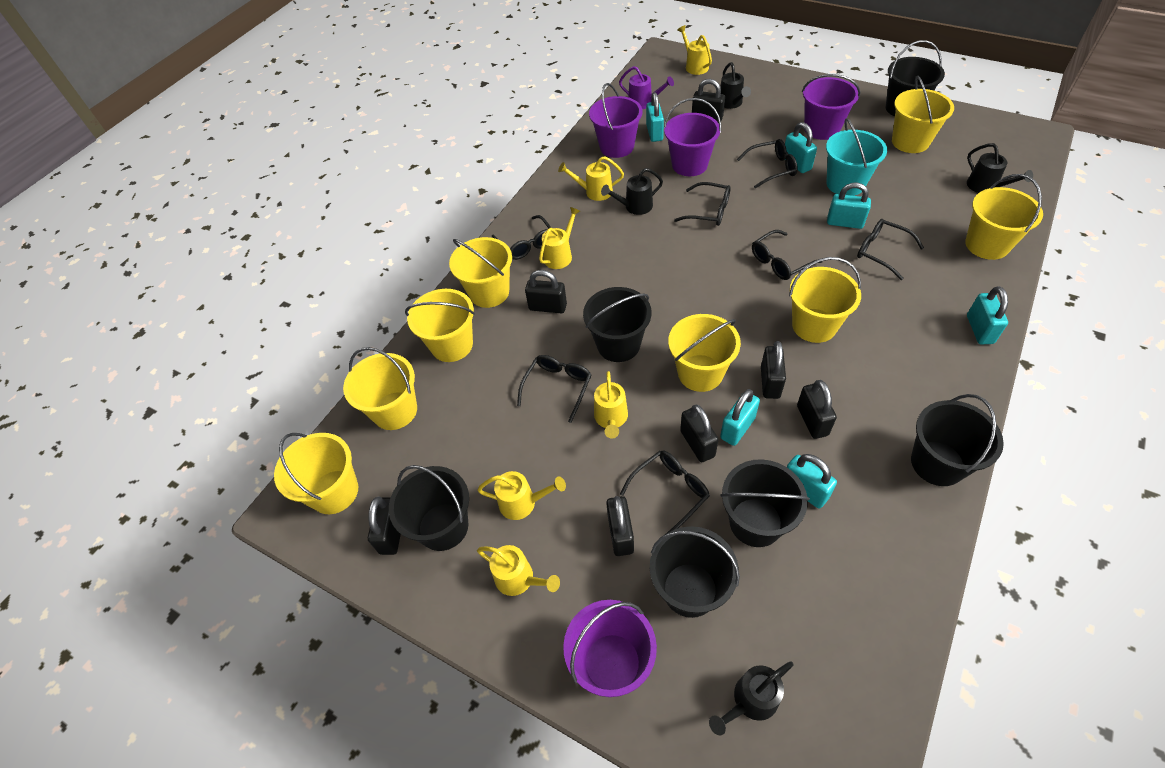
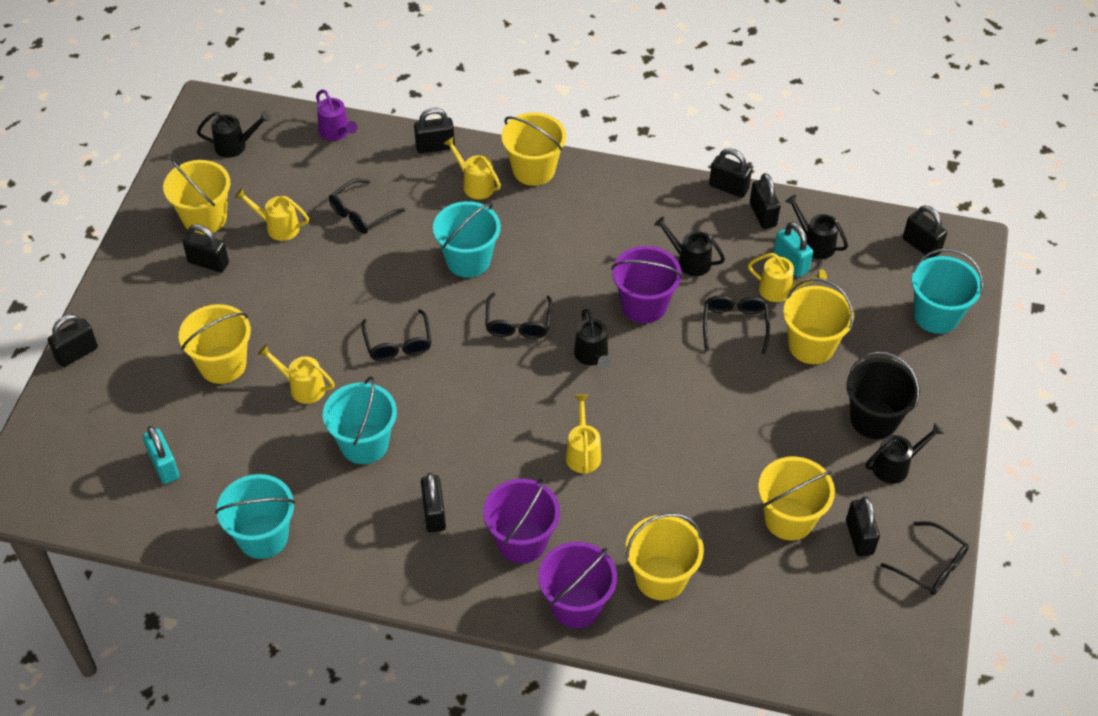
black bucket: 6 -> 1
black glasses: 7 -> 5
black padlock: 7 -> 8
black watering can: 4 -> 5
purple bucket: 4 -> 3
turquoise bucket: 1 -> 4
turquoise padlock: 6 -> 2
yellow bucket: 8 -> 6
yellow watering can: 6 -> 5

